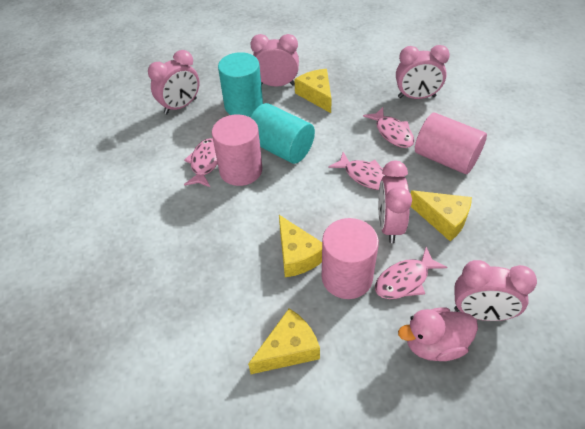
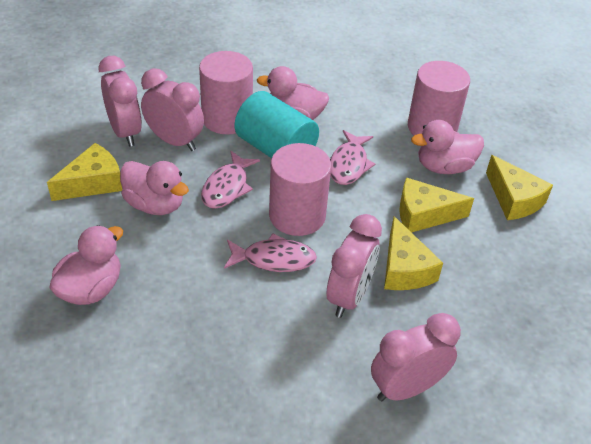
pink clock: 5 -> 4
pink duck: 1 -> 4
pink fish: 4 -> 3
turquoise cylinder: 2 -> 1

